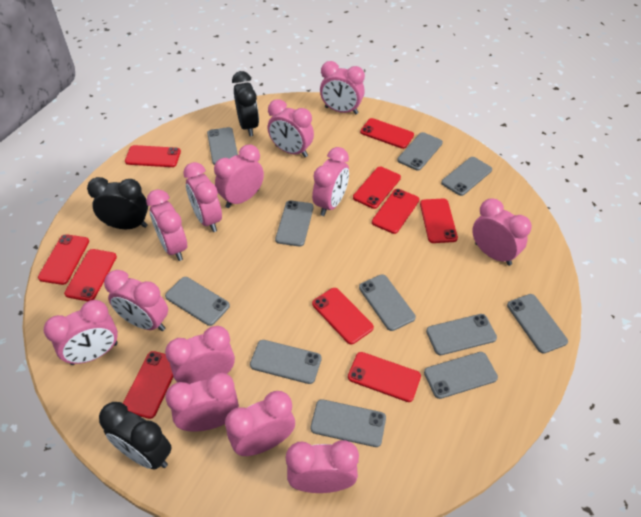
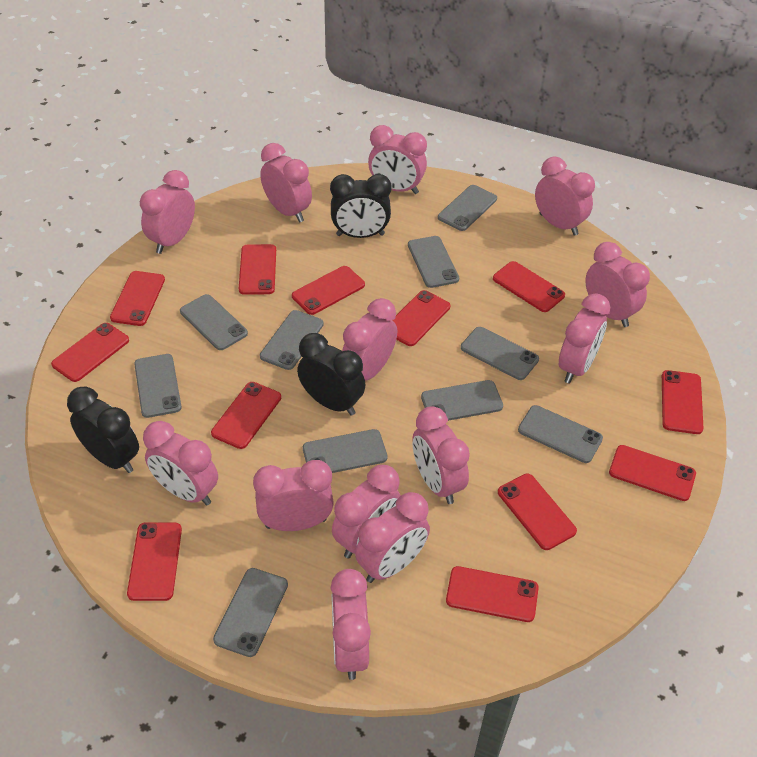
grey phone: 11 -> 10
red phone: 10 -> 12

